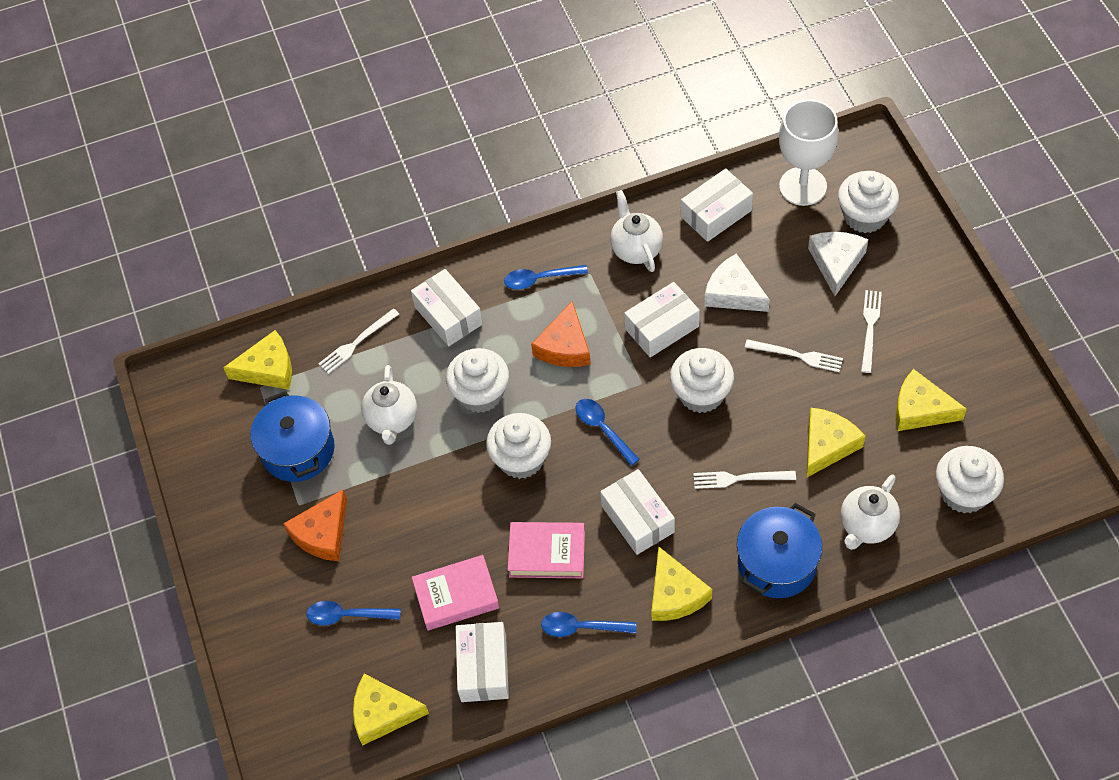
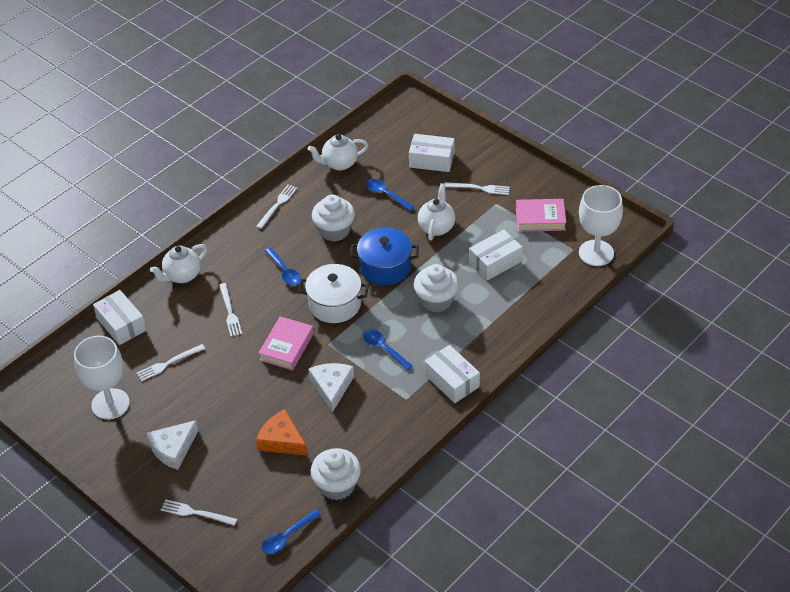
blue pot: 2 -> 1
orange cheese: 2 -> 1
white box: 5 -> 4
white cupcake: 5 -> 3
white fork: 4 -> 5
white goblet: 1 -> 2
white pot: 0 -> 1
yellow cheese: 5 -> 0

